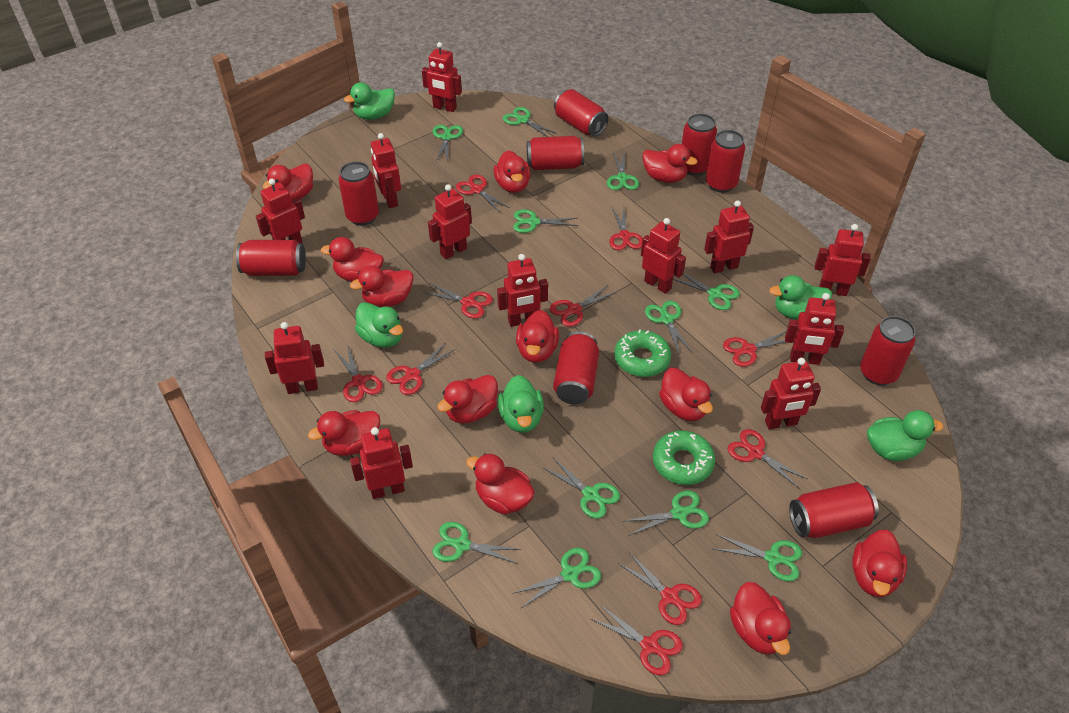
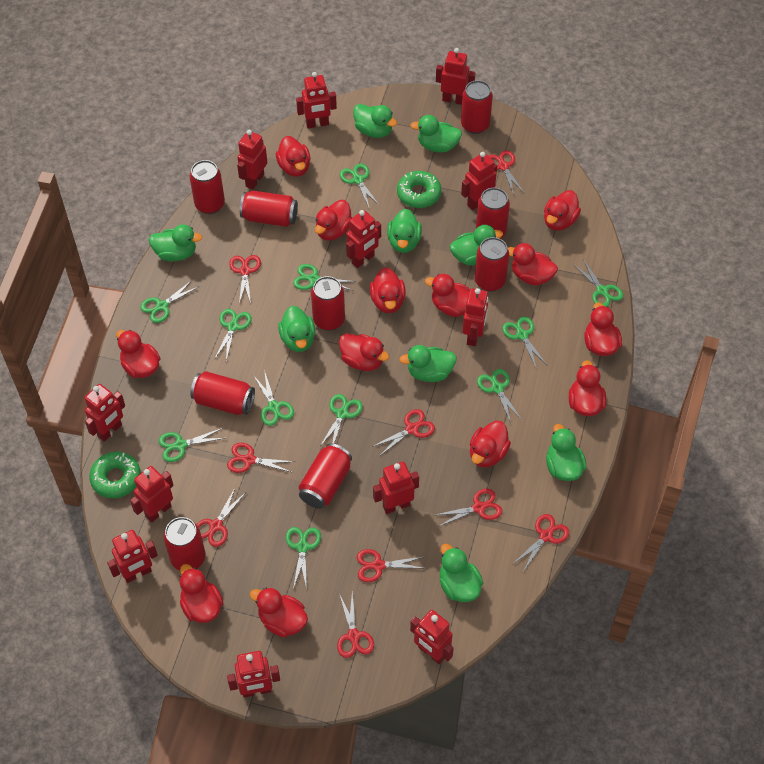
green duck: 5 -> 9
red duck: 12 -> 13
red scissors: 10 -> 9

